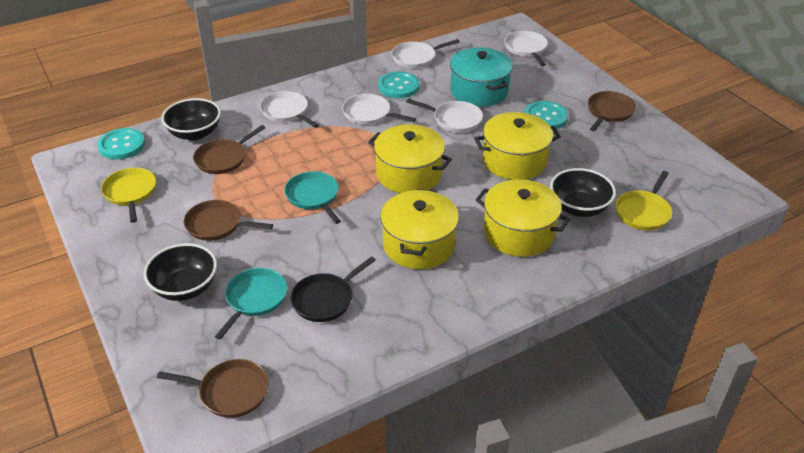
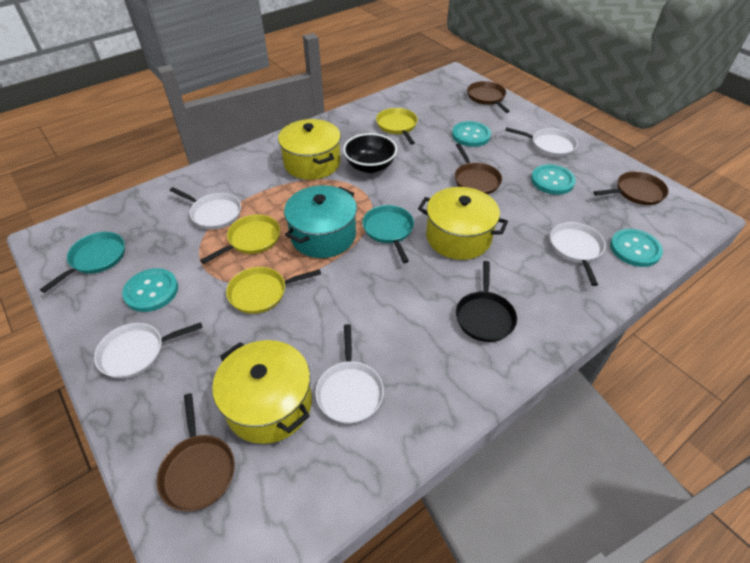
black bowl: 3 -> 1
turquoise button: 3 -> 4
yellow pan: 2 -> 3
yellow pot: 4 -> 3

